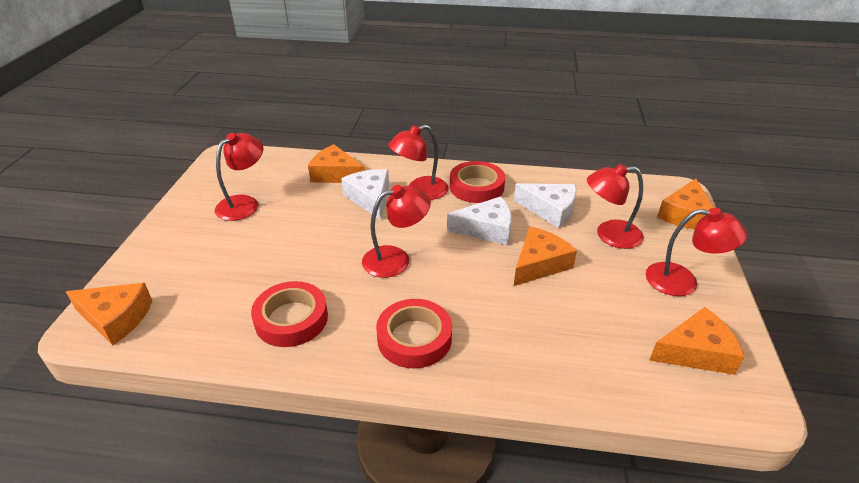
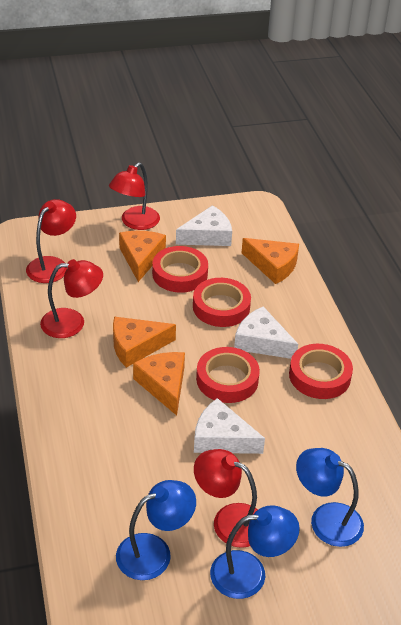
blue lamp: 0 -> 3
orange cheese: 5 -> 4
red lamp: 5 -> 4
red tape: 3 -> 4

